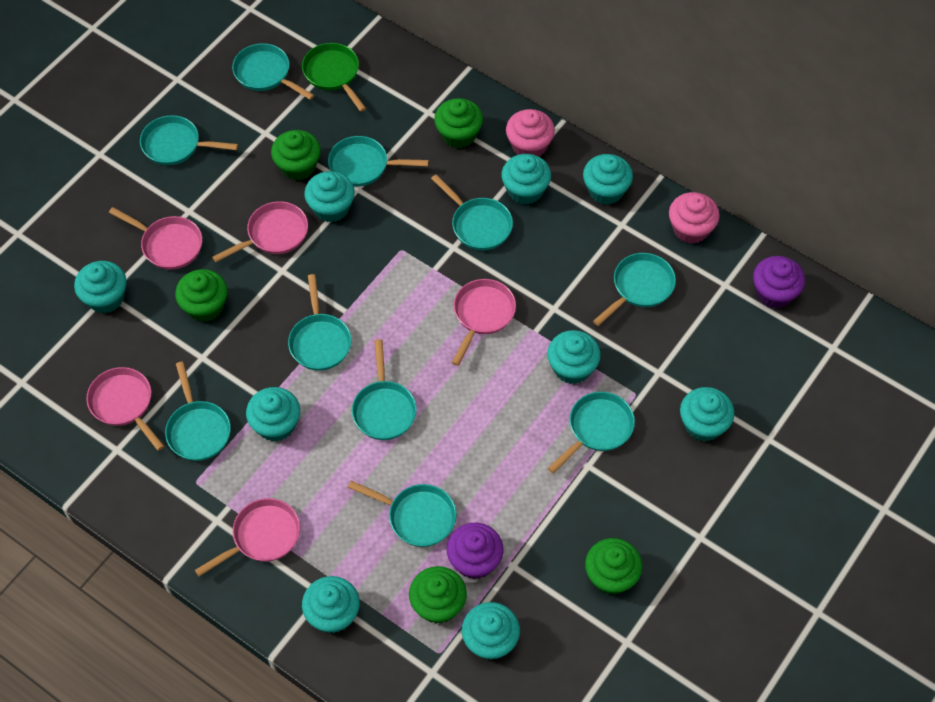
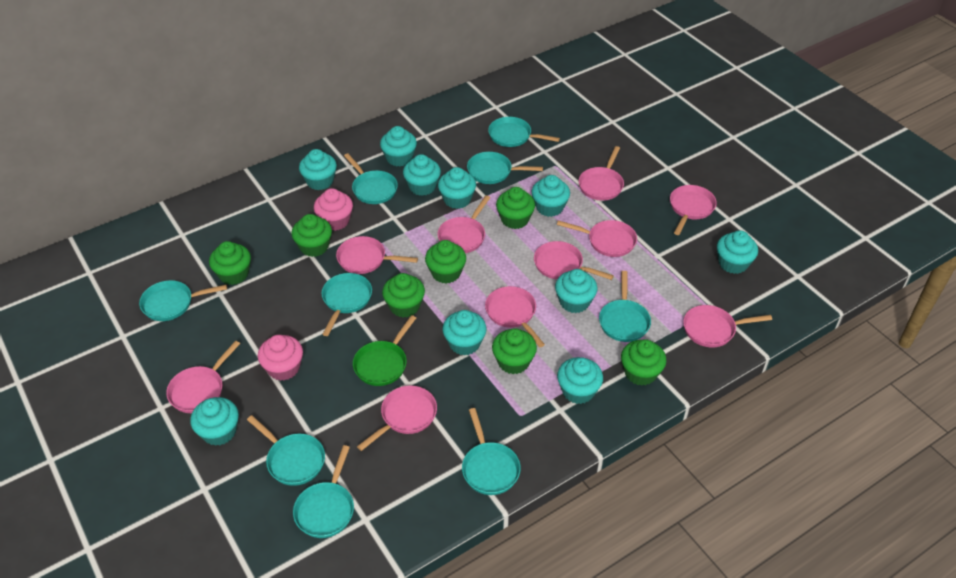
green cupcake: 5 -> 7
pink pan: 5 -> 10
purple cupcake: 2 -> 0
turquoise cupcake: 9 -> 10
turquoise pan: 10 -> 9

